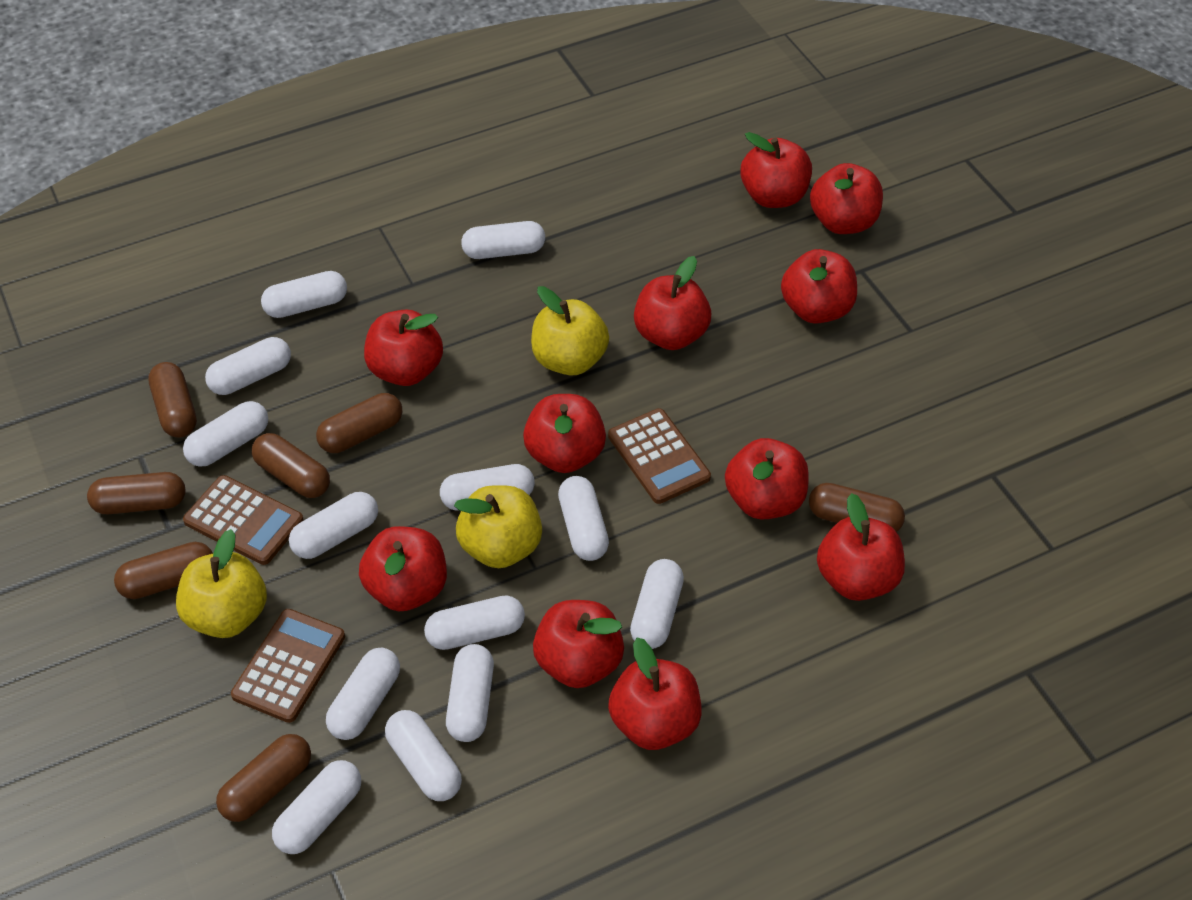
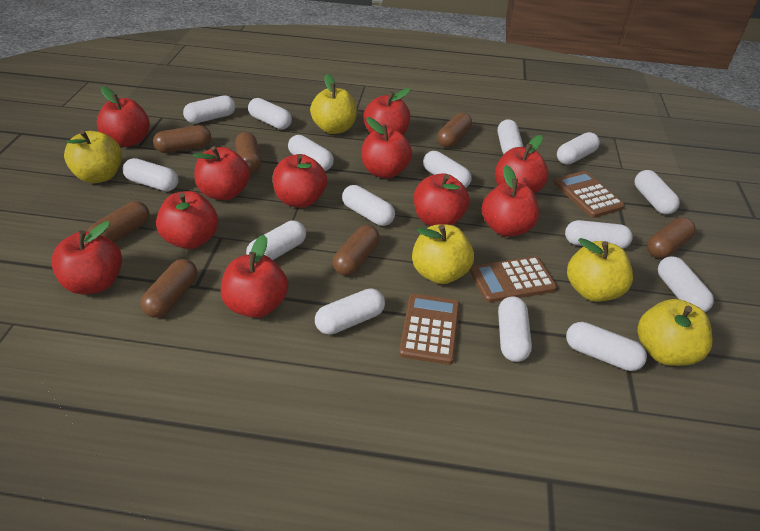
white capsule: 13 -> 15
yellow apple: 3 -> 5

